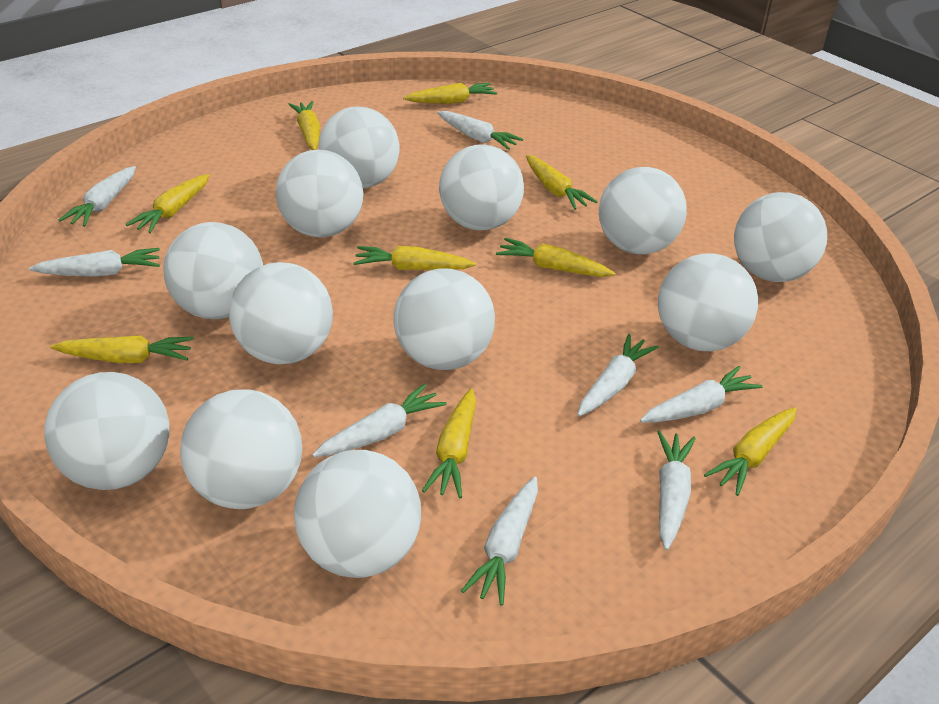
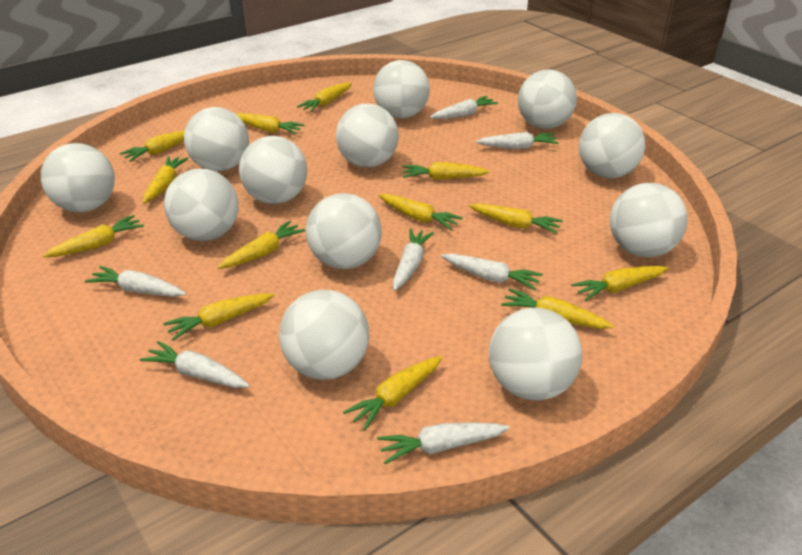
white carrot: 8 -> 7
yellow carrot: 9 -> 13

